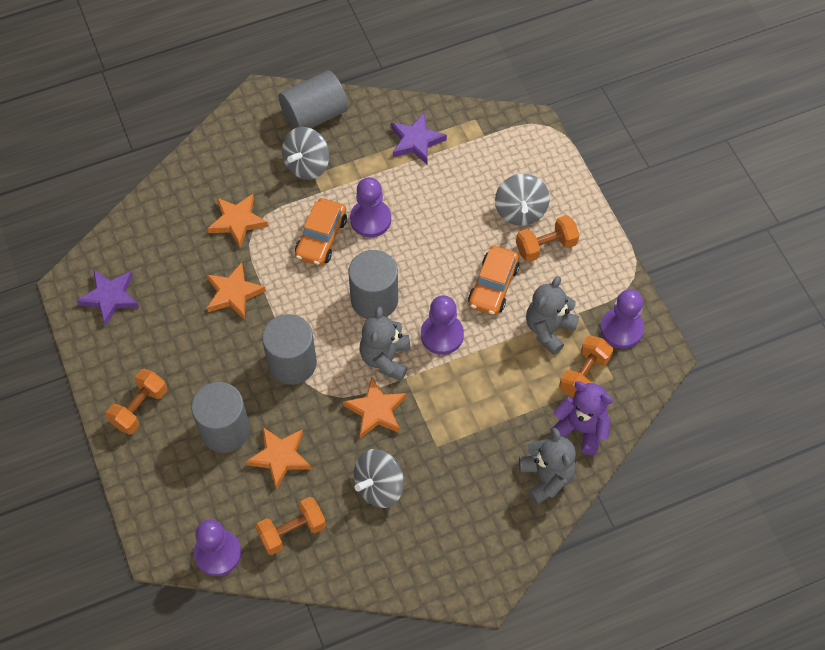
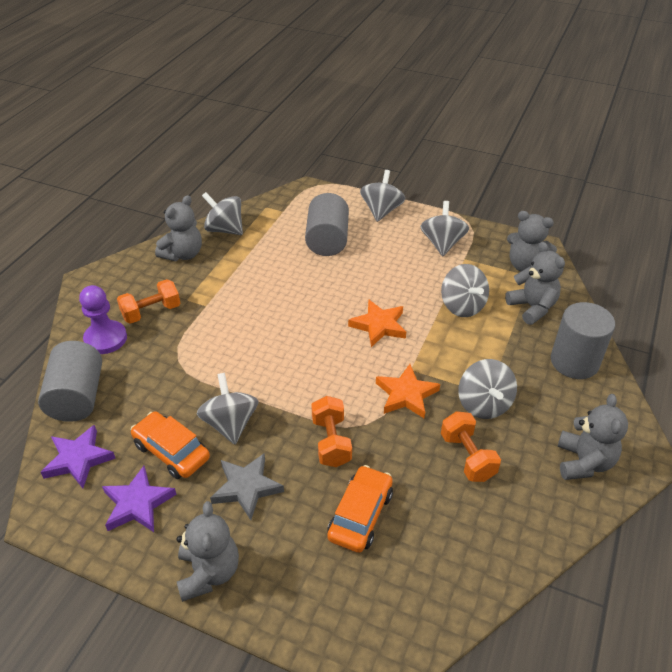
grey cylinder: 4 -> 3
grey spinning top: 3 -> 6
grey star: 0 -> 1
grey teddy bear: 3 -> 5
orange dumbbell: 4 -> 3
orange star: 4 -> 2
purple pawn: 4 -> 1
purple teddy bear: 1 -> 0

